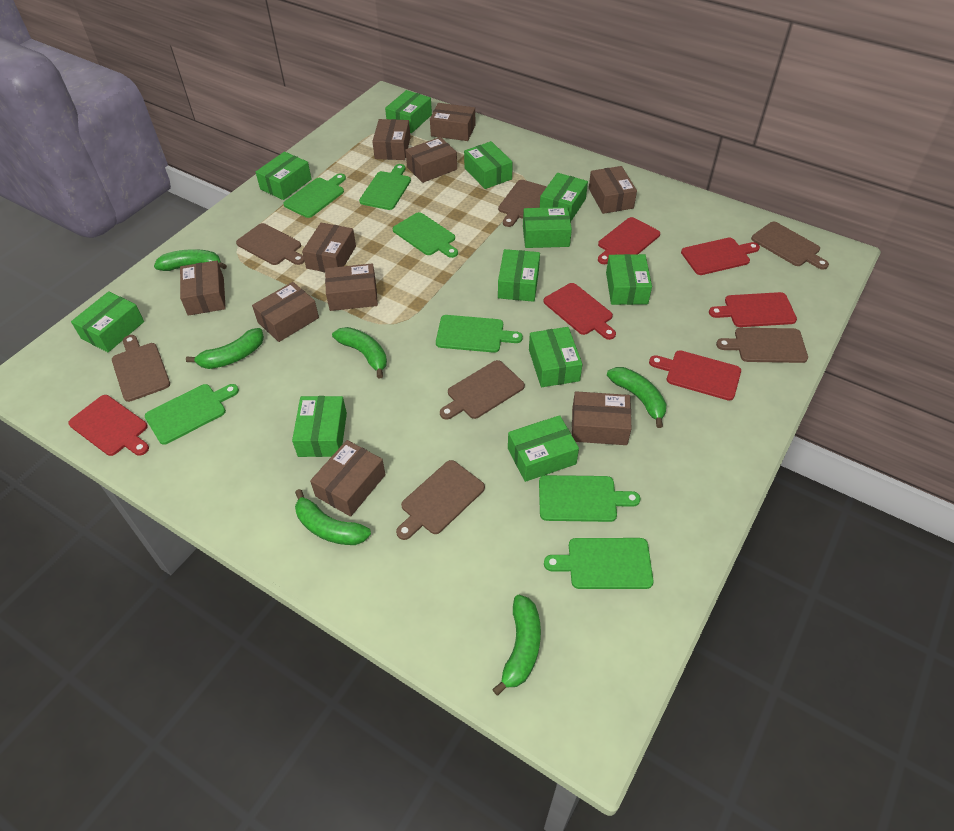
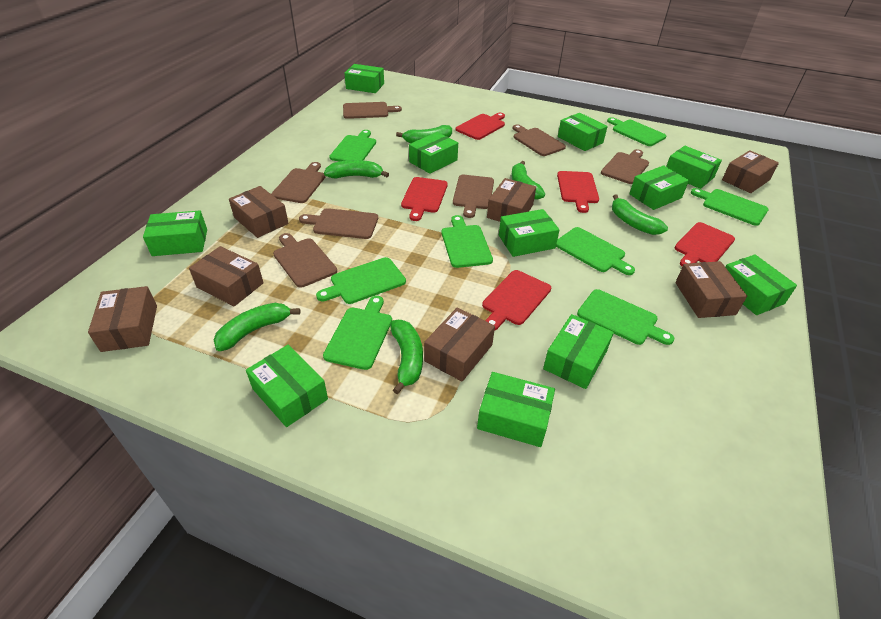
brown box: 10 -> 7
green cutting board: 7 -> 8
red cutting board: 6 -> 5

